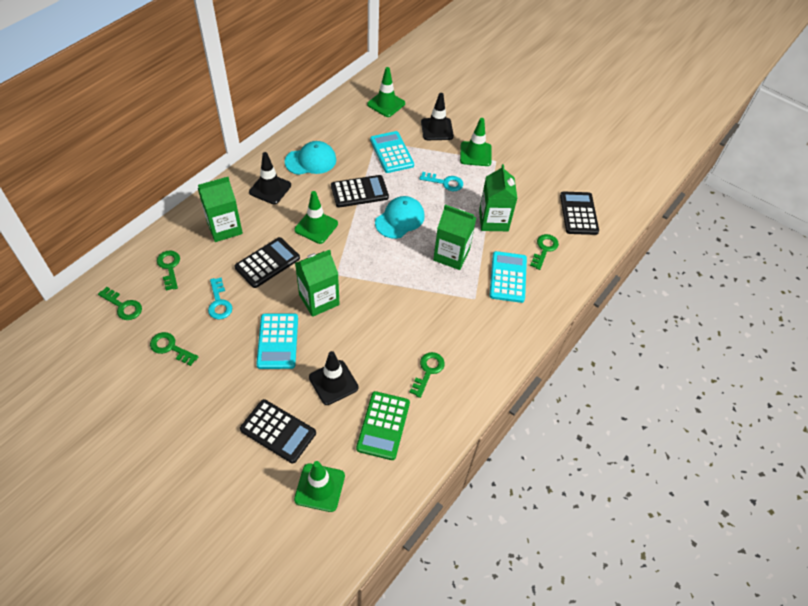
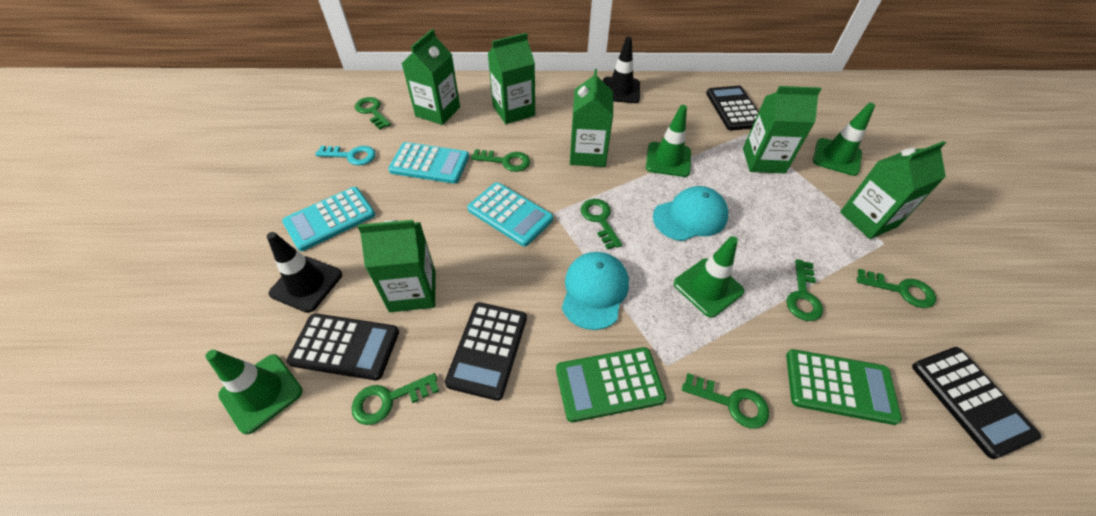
black traffic cone: 3 -> 2
green calculator: 1 -> 2
green carton: 4 -> 6
green key: 5 -> 7
turquoise key: 2 -> 1

